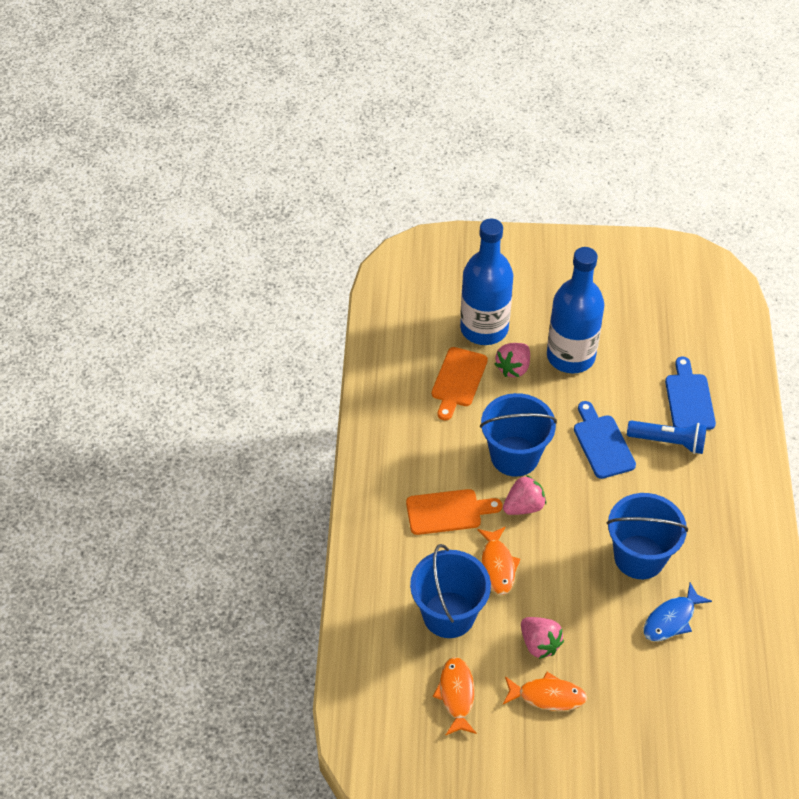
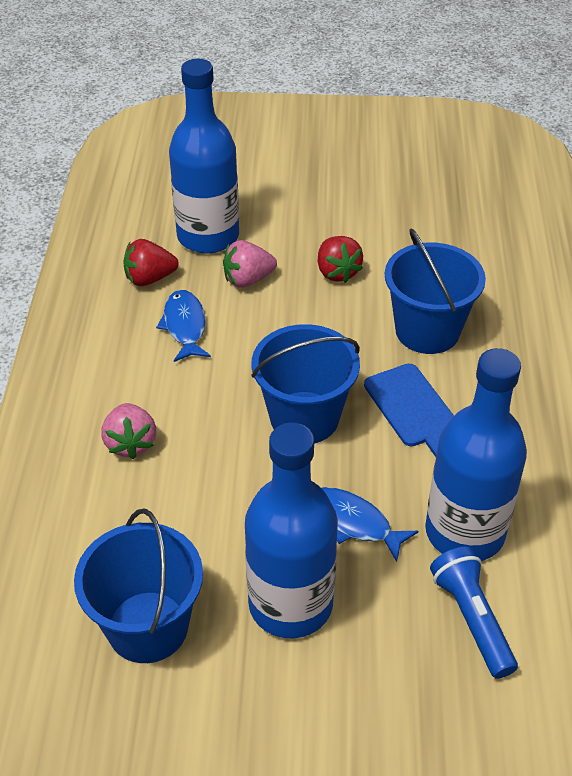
blue bottle: 2 -> 3
blue cutting board: 2 -> 1
blue fish: 1 -> 2
orange cutting board: 2 -> 0
orange fish: 3 -> 0
pink strawberry: 3 -> 2
red strawberry: 0 -> 2

